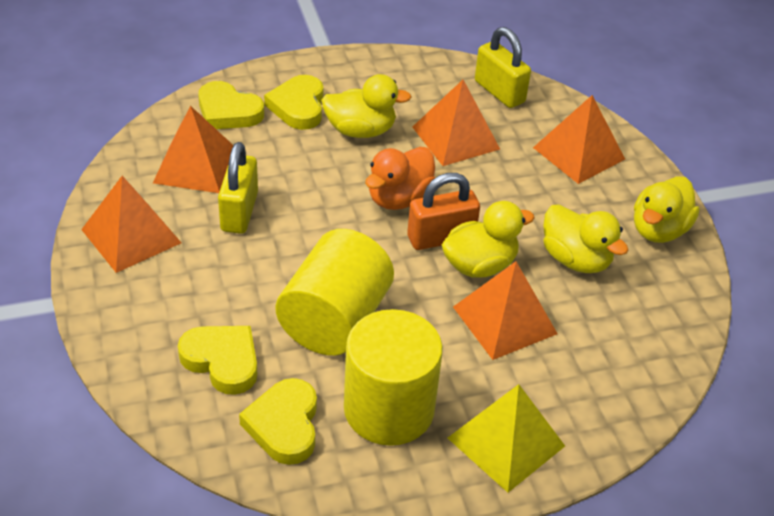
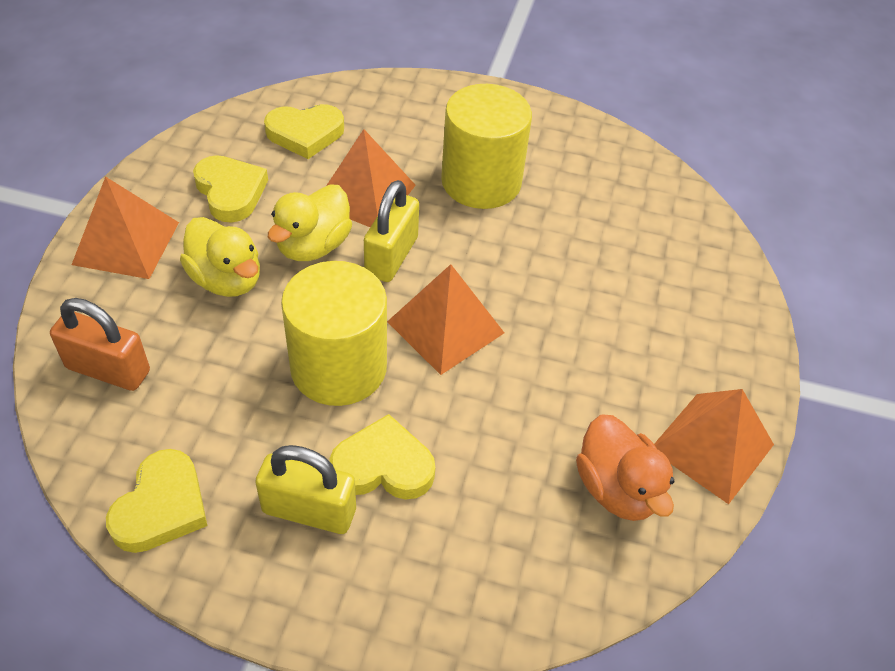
orange pyramid: 5 -> 4
yellow duck: 4 -> 2
yellow pyramid: 1 -> 0

